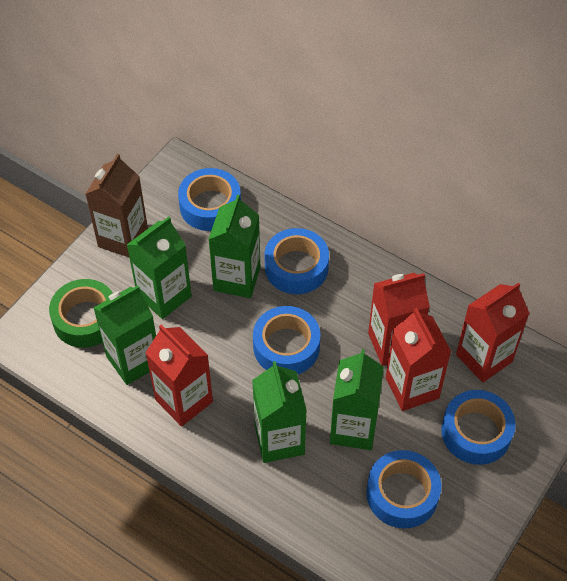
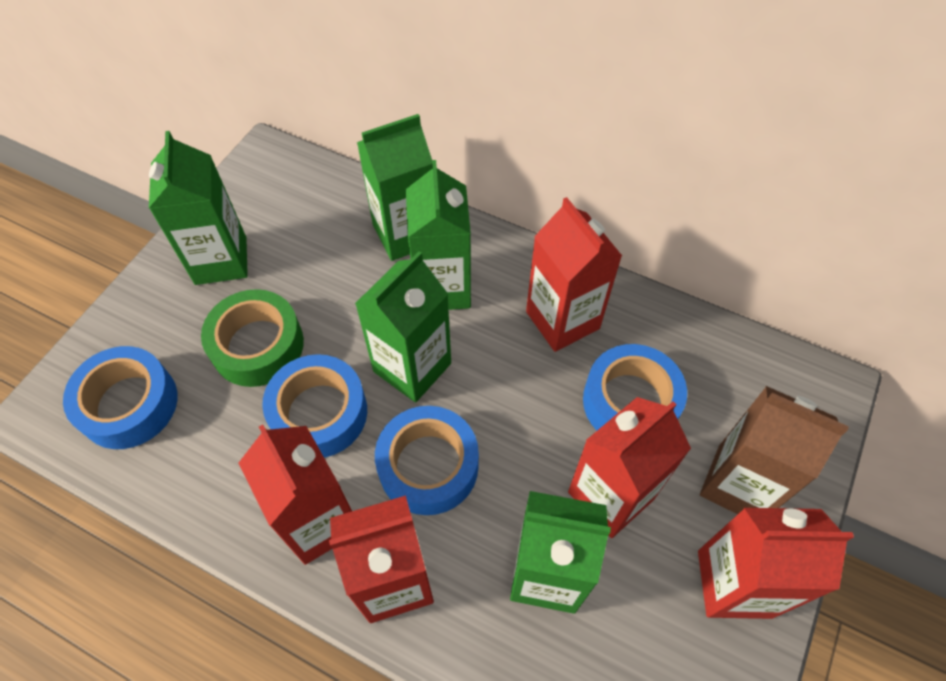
blue tape: 5 -> 4
red carton: 4 -> 5

